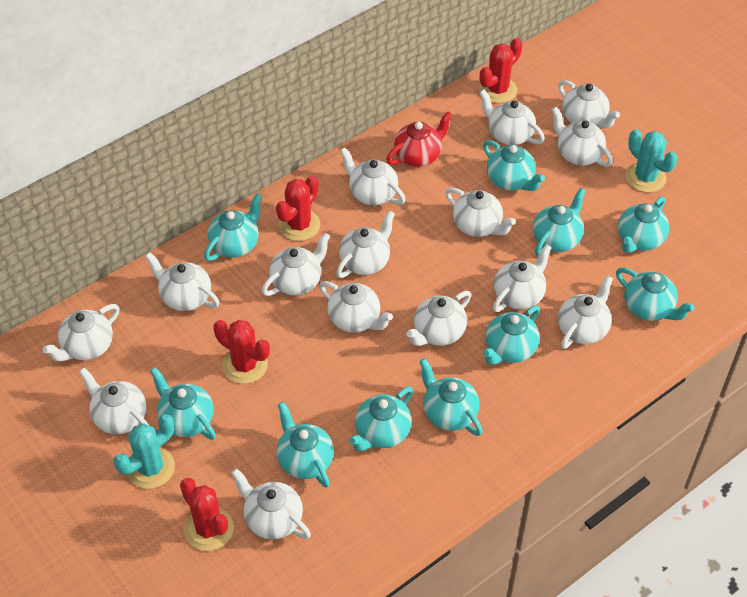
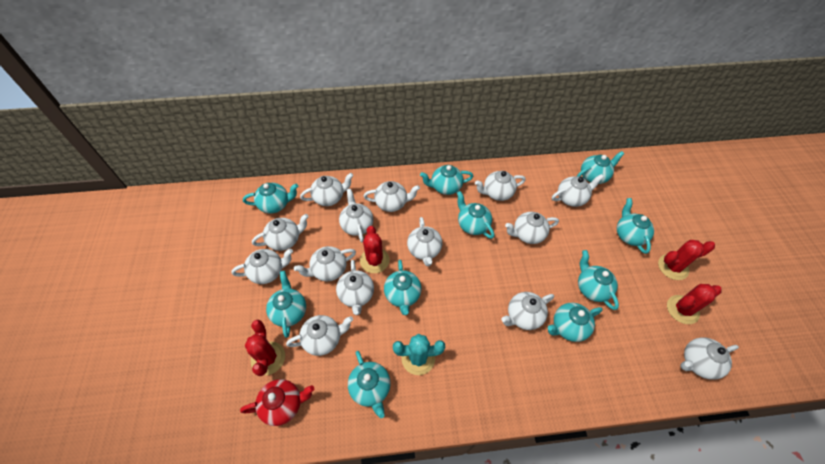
turquoise cactus: 2 -> 1
white teapot: 15 -> 14

